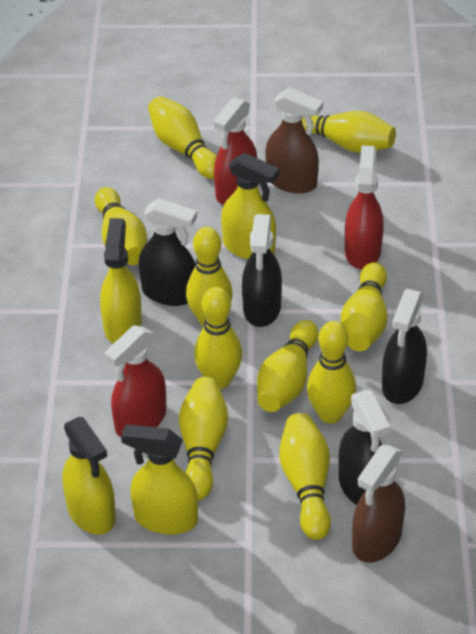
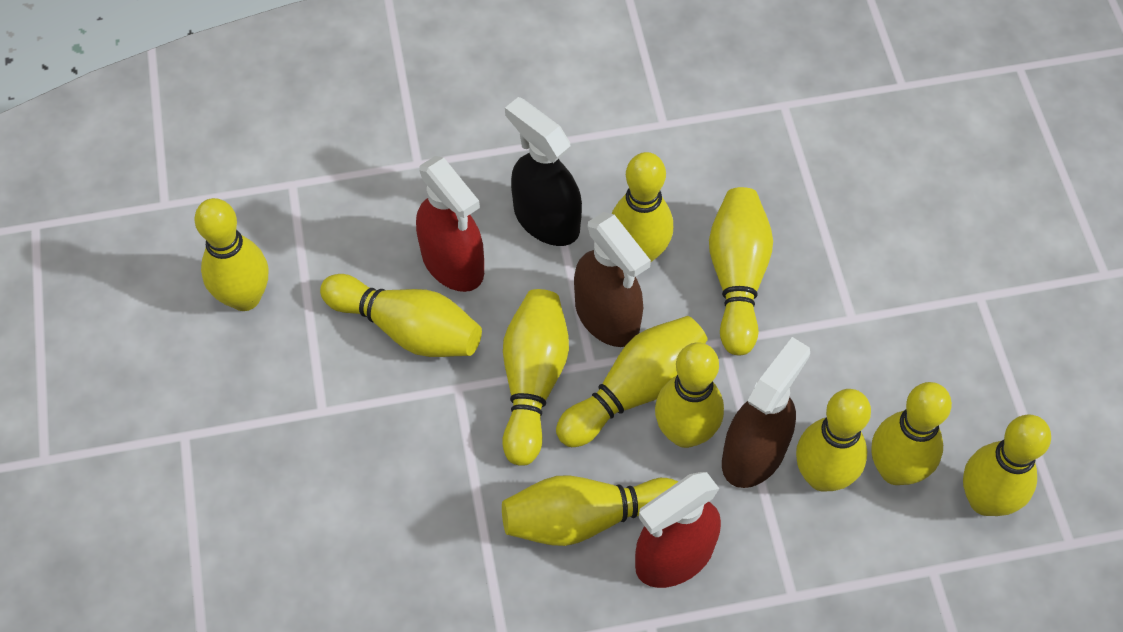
black spray bottle: 4 -> 1
red spray bottle: 3 -> 2
yellow bowling pin: 10 -> 11
yellow spray bottle: 4 -> 0

